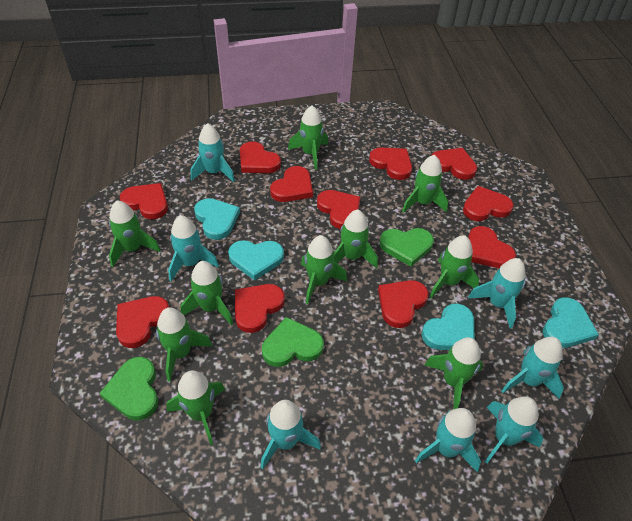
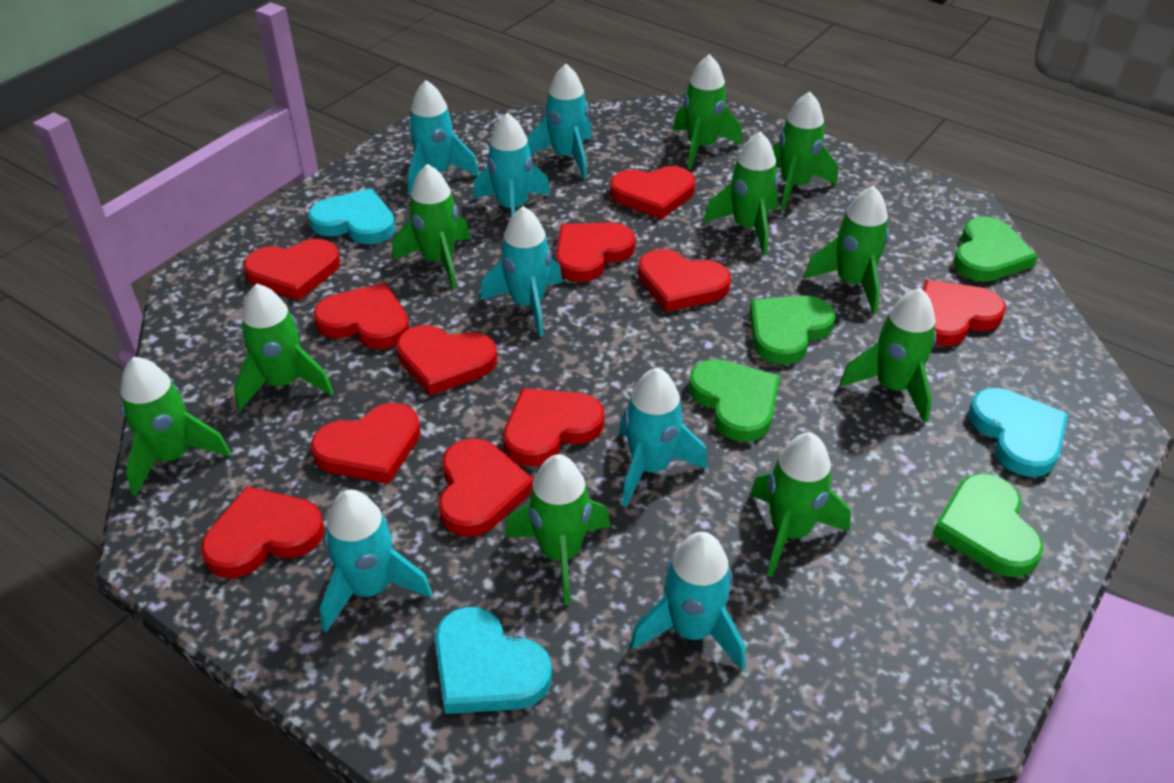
green heart: 3 -> 4
turquoise heart: 4 -> 3

